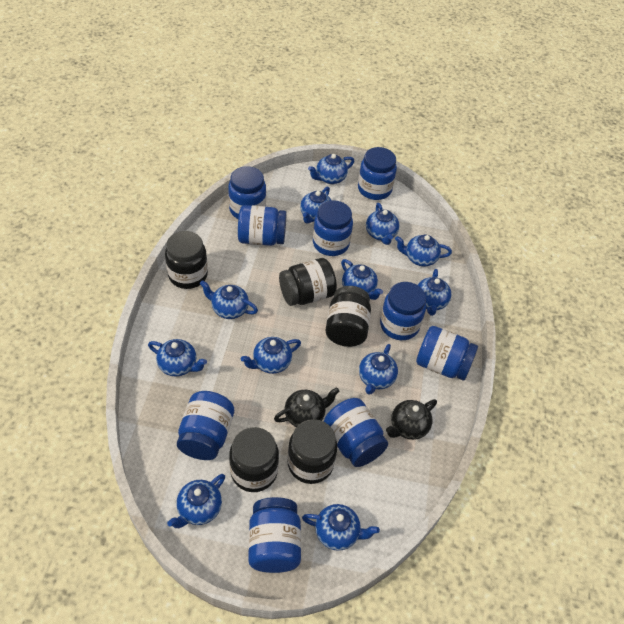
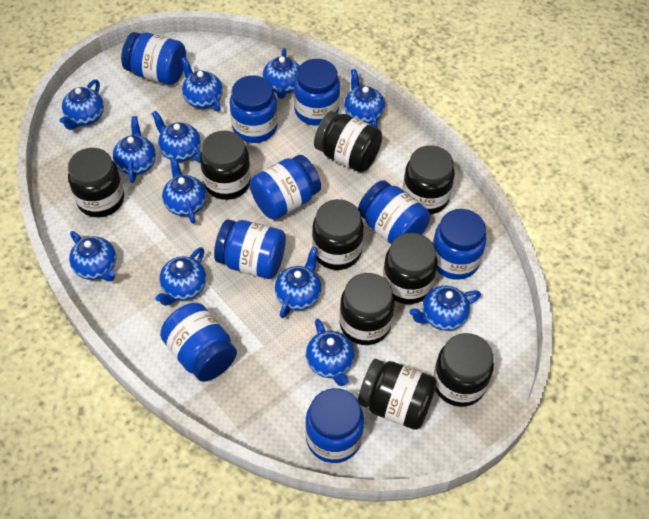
black jar: 5 -> 9
black teapot: 2 -> 0

